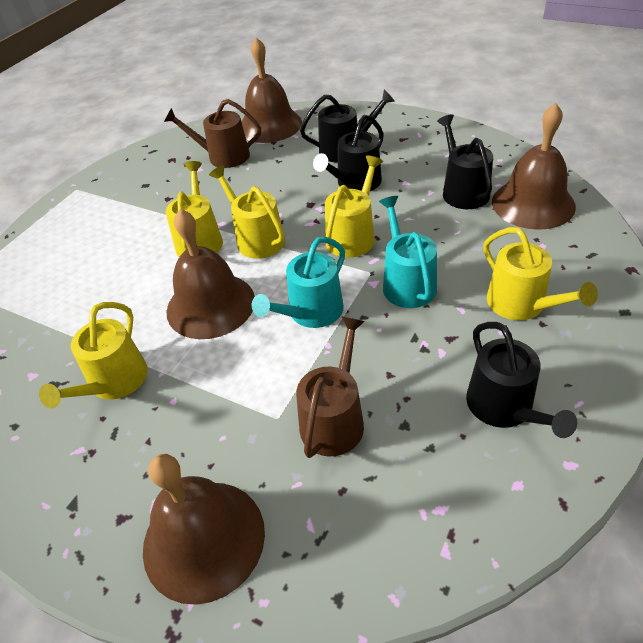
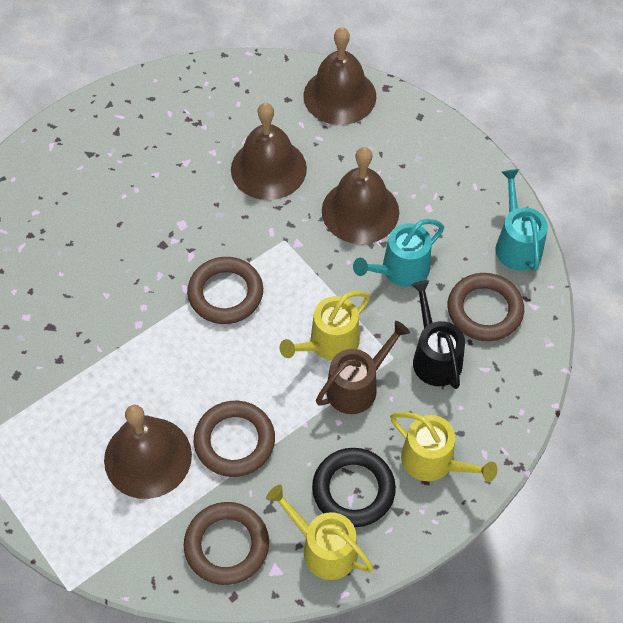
black ring: 0 -> 1
black watering can: 4 -> 1
brown ring: 0 -> 4
brown watering can: 2 -> 1
yellow watering can: 5 -> 3

